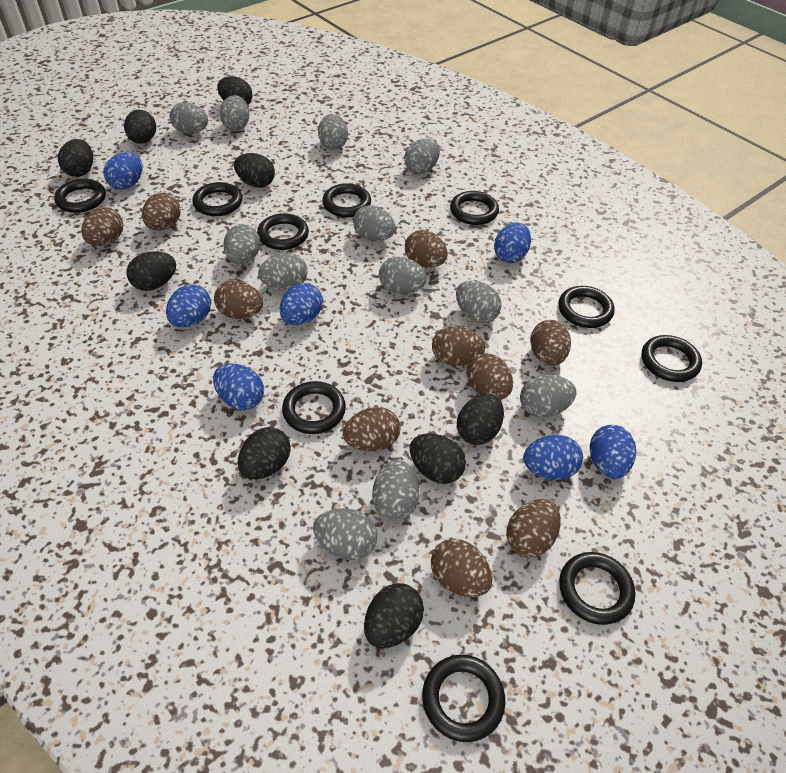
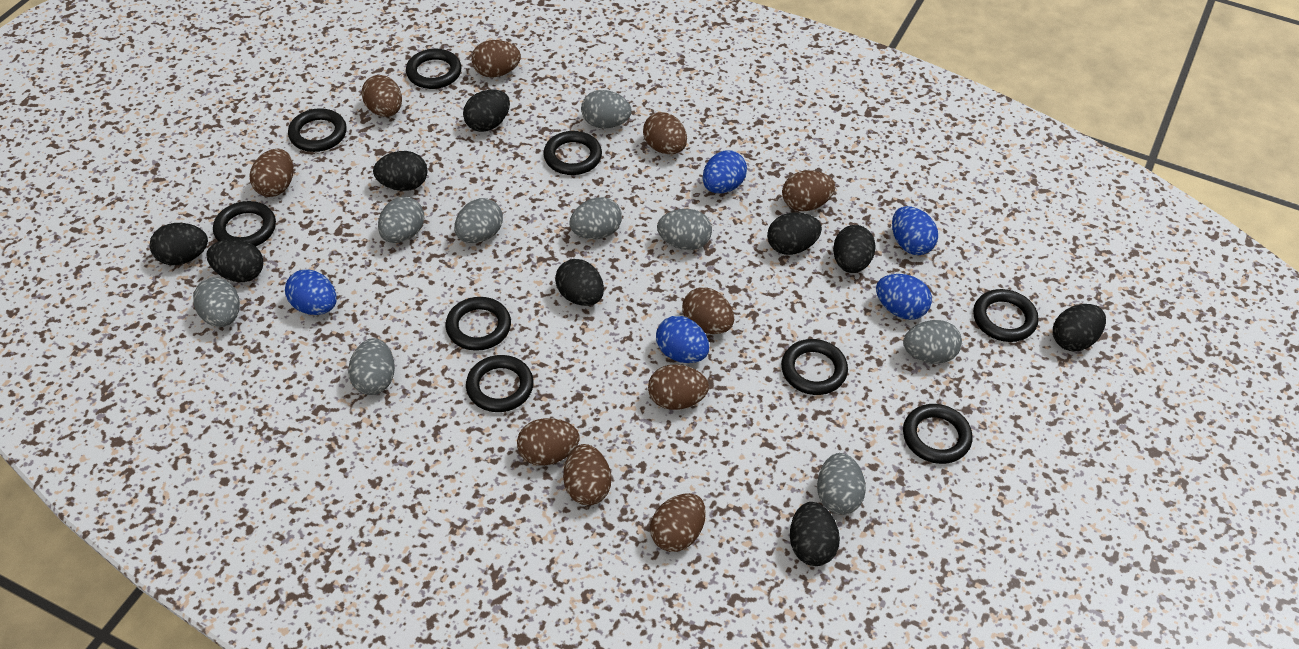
black ring: 10 -> 9
blue egg: 7 -> 5
grey egg: 12 -> 9

